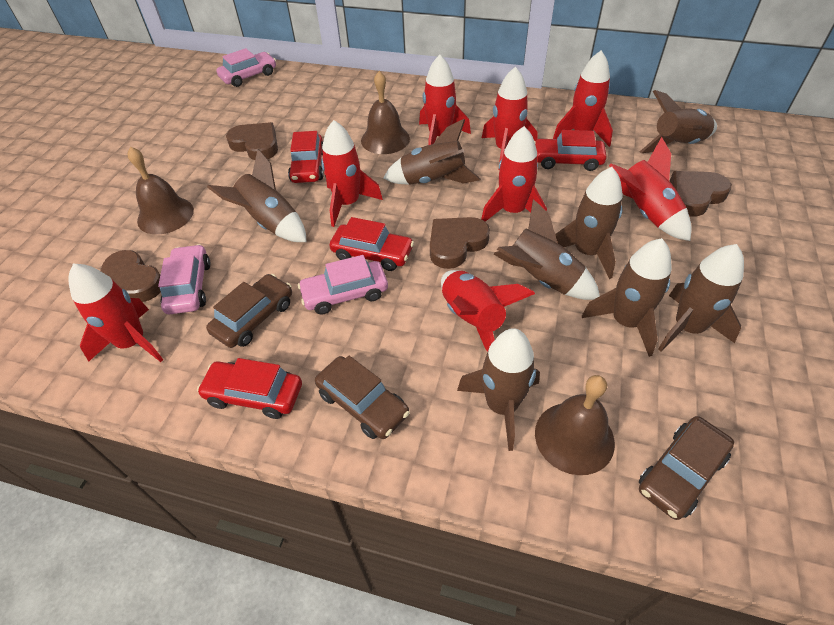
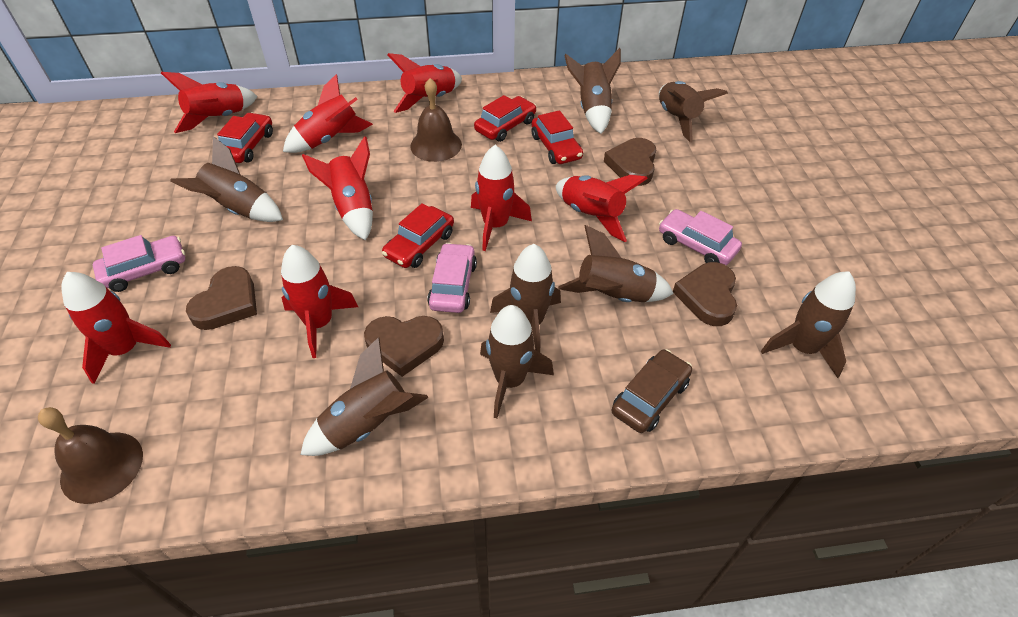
brown bell: 3 -> 2
brown car: 3 -> 1

